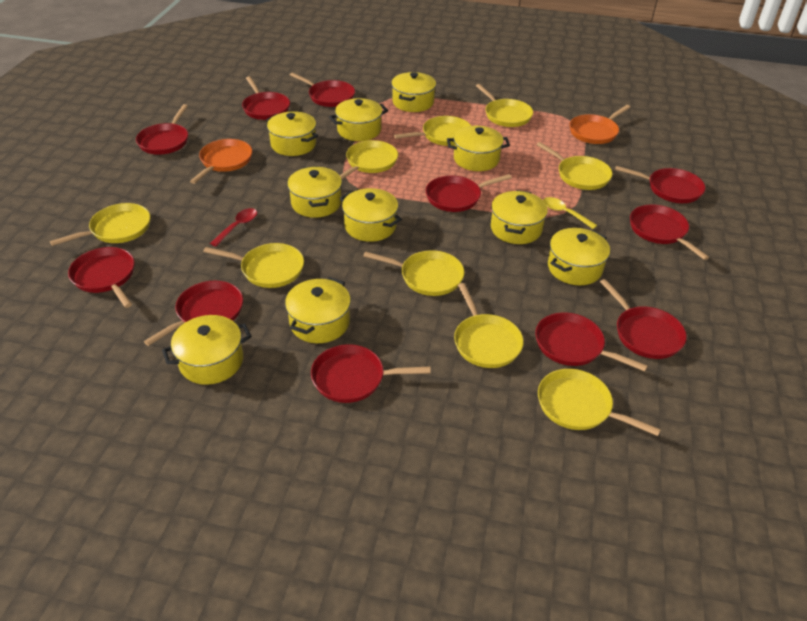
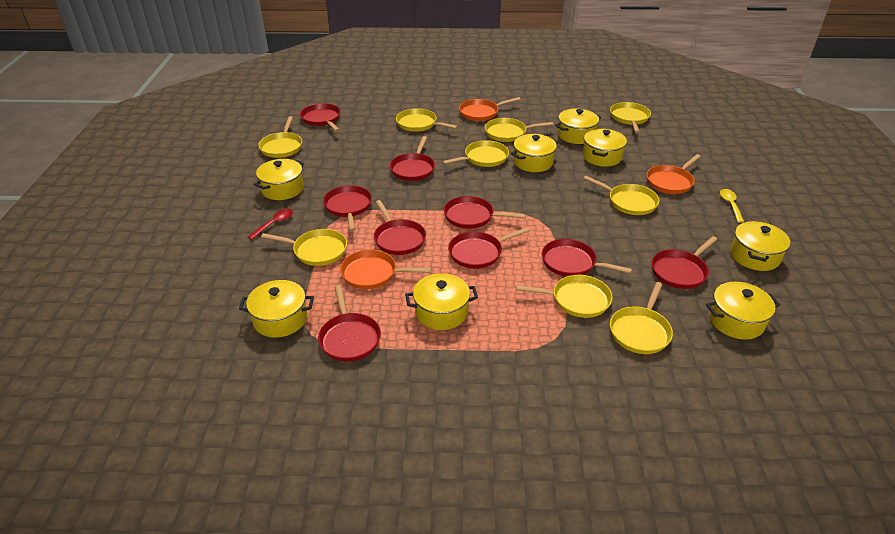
orange pan: 2 -> 3
red pan: 11 -> 9
yellow pot: 10 -> 8

